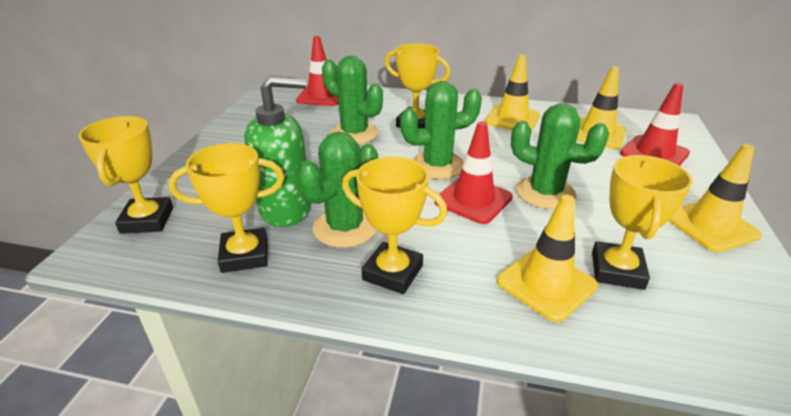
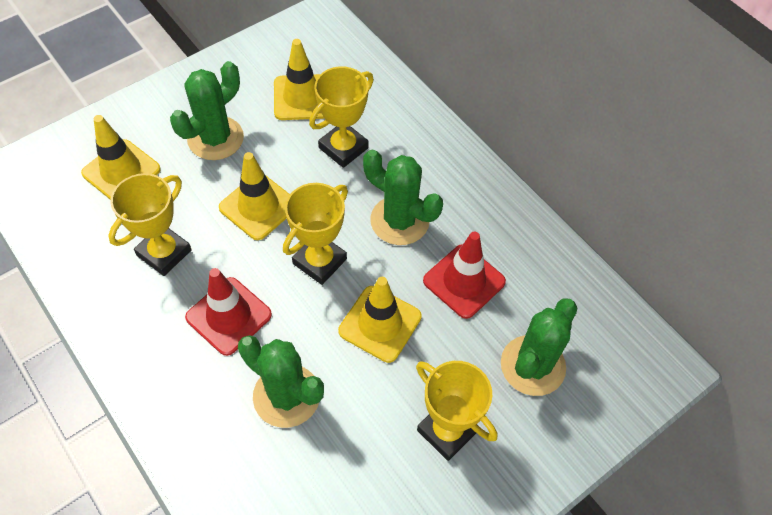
green soap dispenser: 1 -> 0
red traffic cone: 3 -> 2
yellow trophy: 5 -> 4

